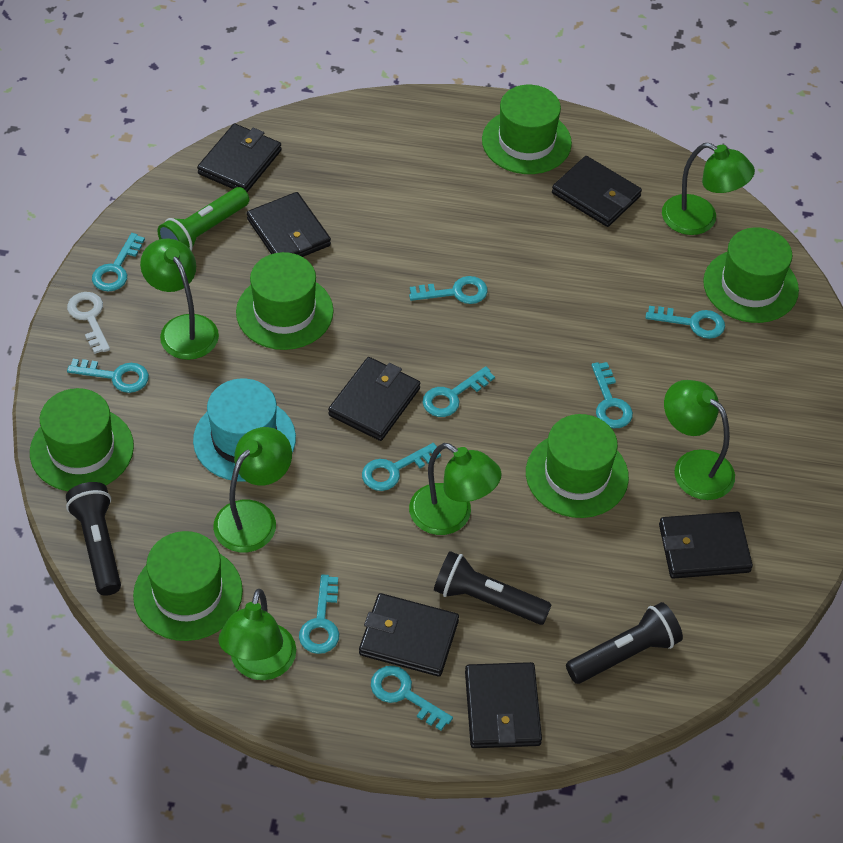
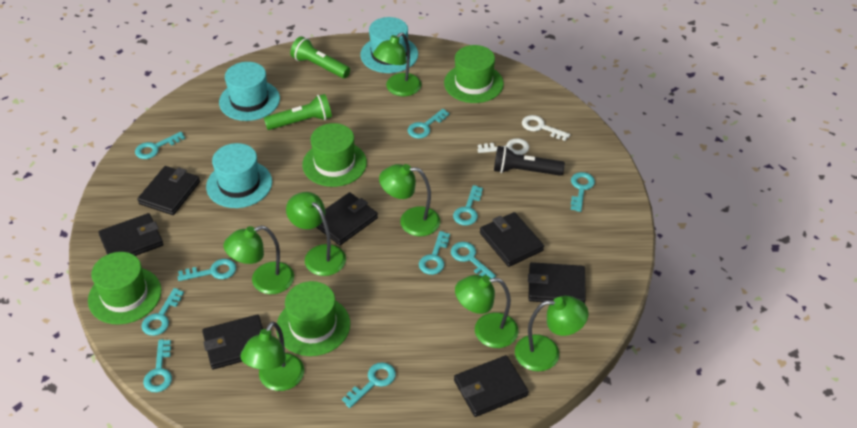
black flashlight: 3 -> 1
green flashlight: 1 -> 2
green hat: 6 -> 4
green lamp: 6 -> 7
turquoise hat: 1 -> 3
turquoise key: 9 -> 10
white key: 1 -> 2

